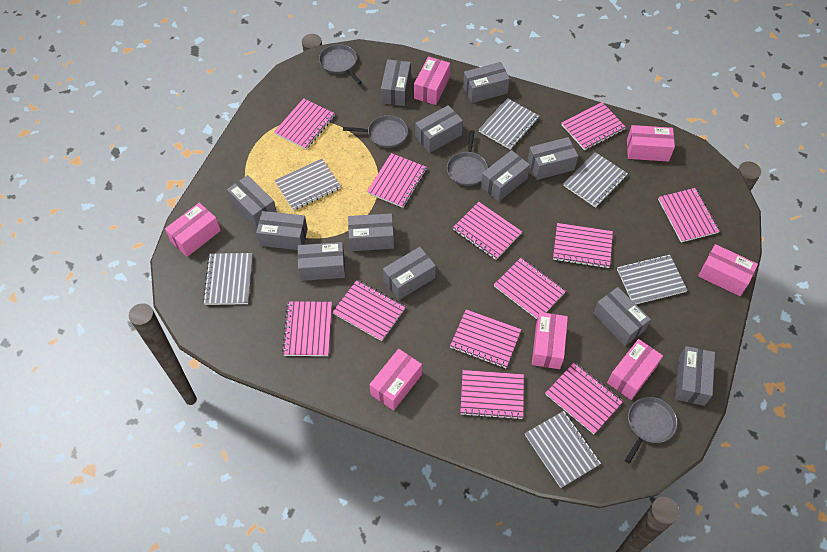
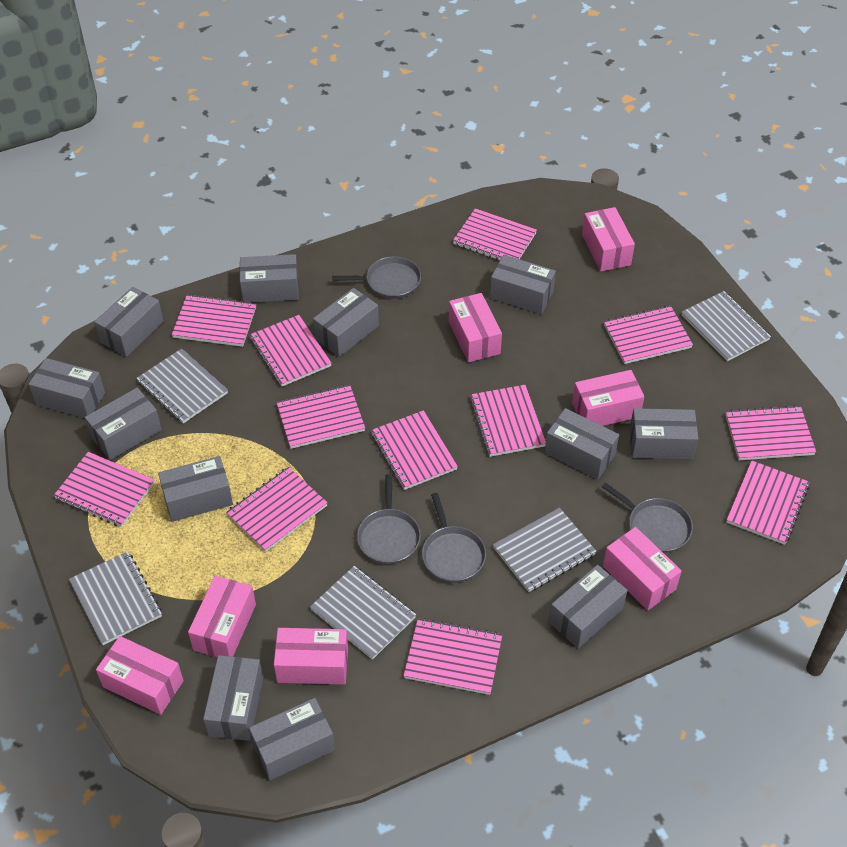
grey notebook: 6 -> 5

